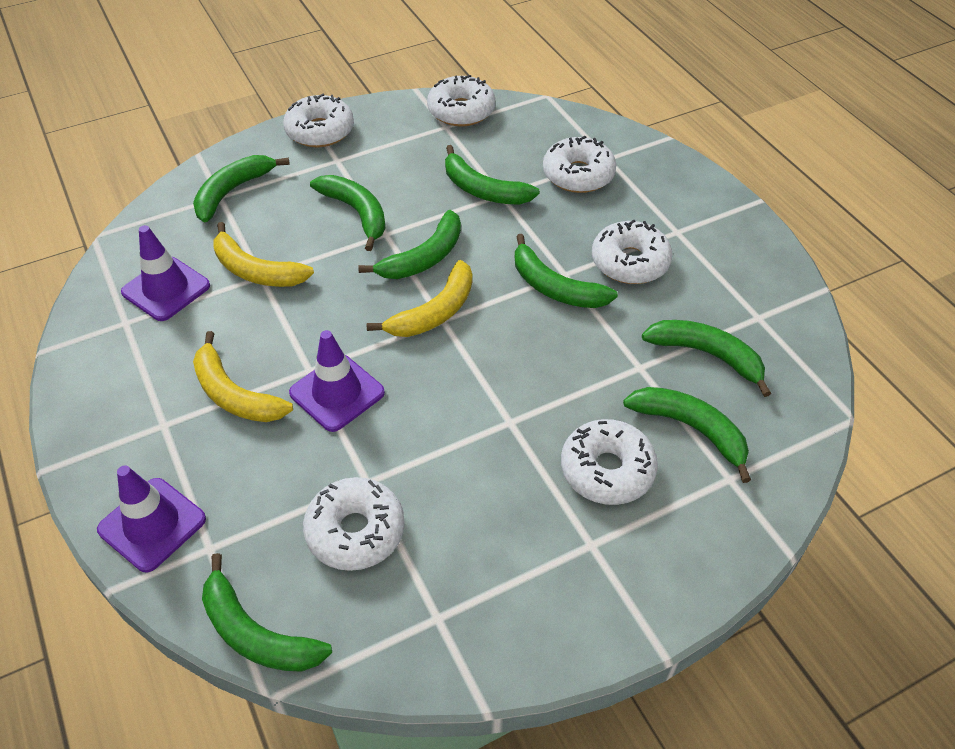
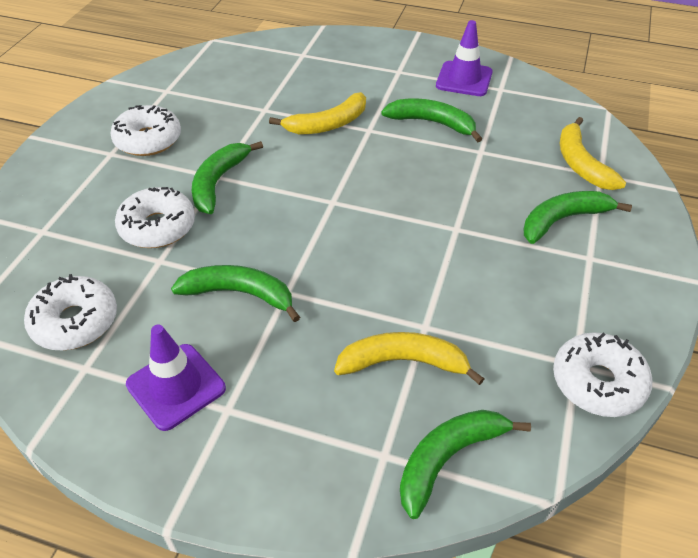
green banana: 8 -> 5
purple traffic cone: 3 -> 2
white donut: 6 -> 4

